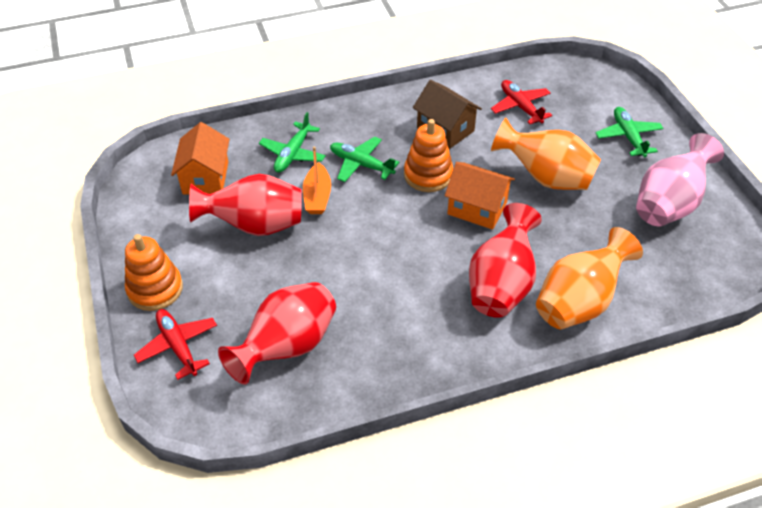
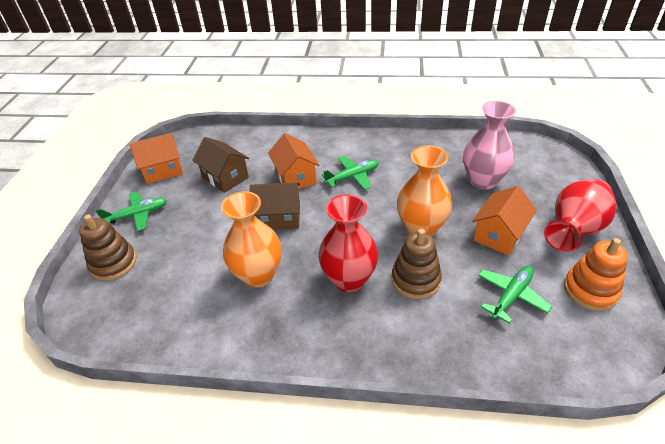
brown house: 1 -> 2
brown stacking toy: 0 -> 2
orange boat: 1 -> 0
orange house: 2 -> 3
orange stacking toy: 2 -> 1
red plane: 2 -> 0
red vase: 3 -> 2

